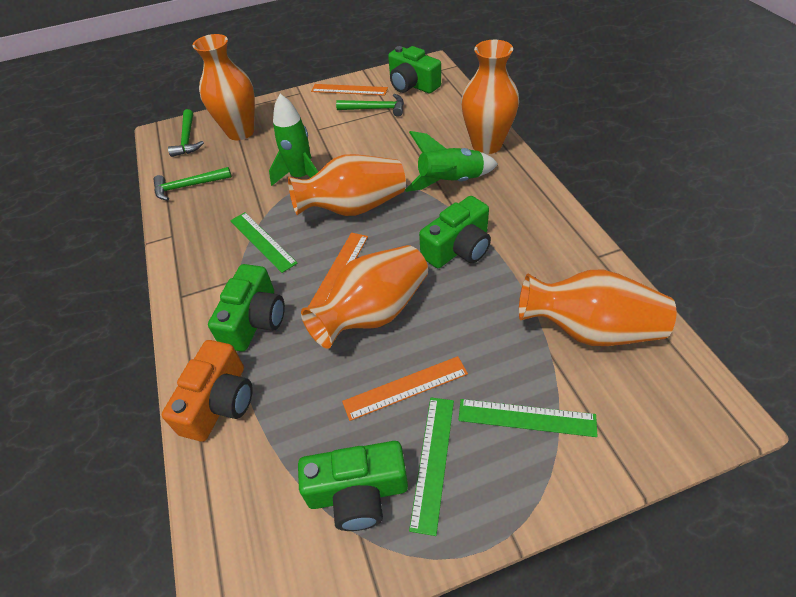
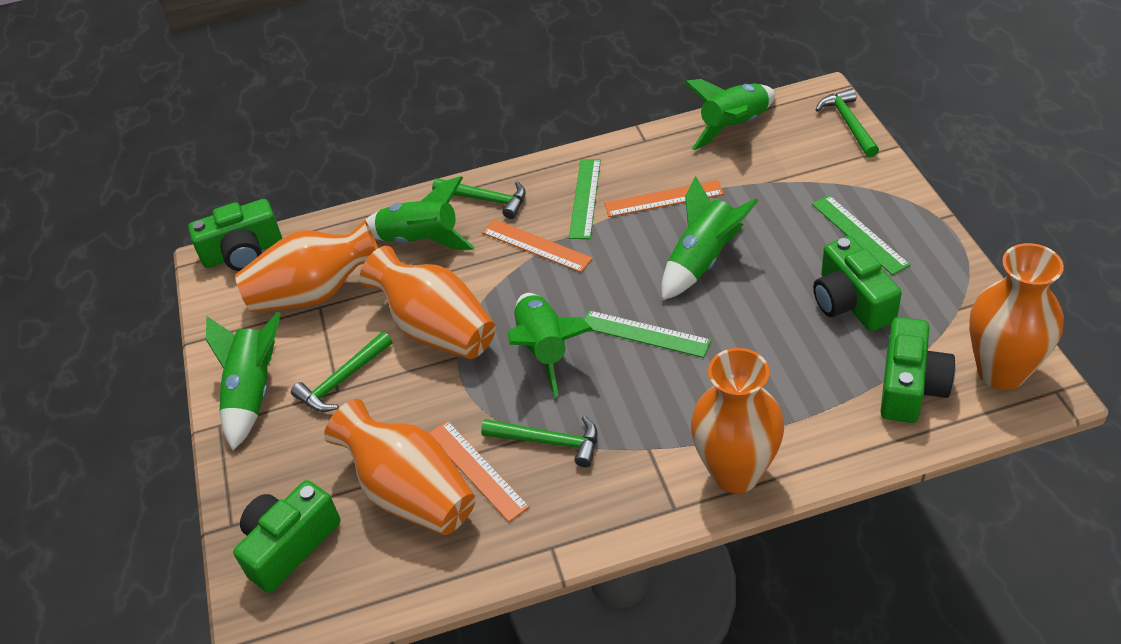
green hammer: 3 -> 4
green rocket: 2 -> 5
orange camera: 1 -> 0

